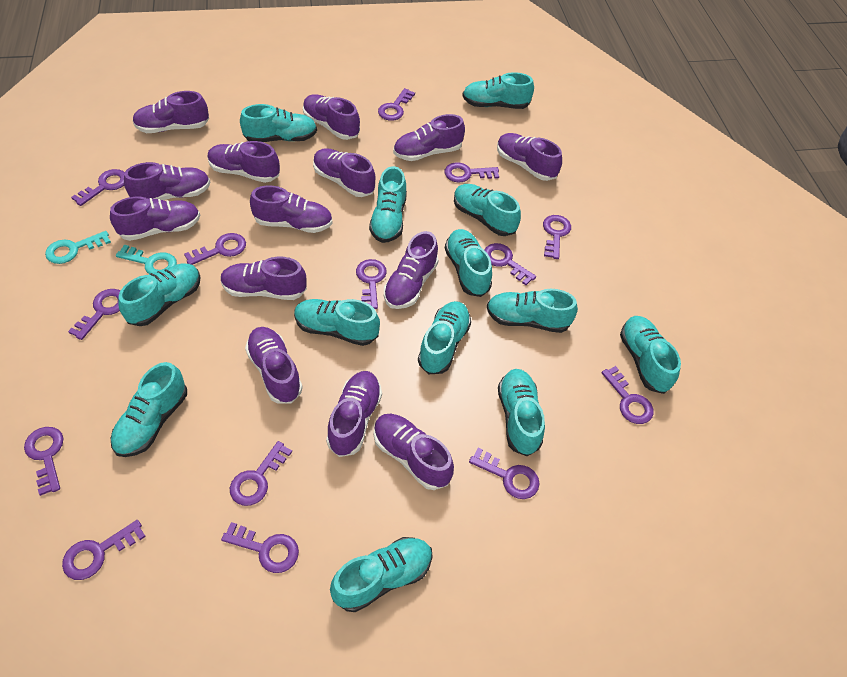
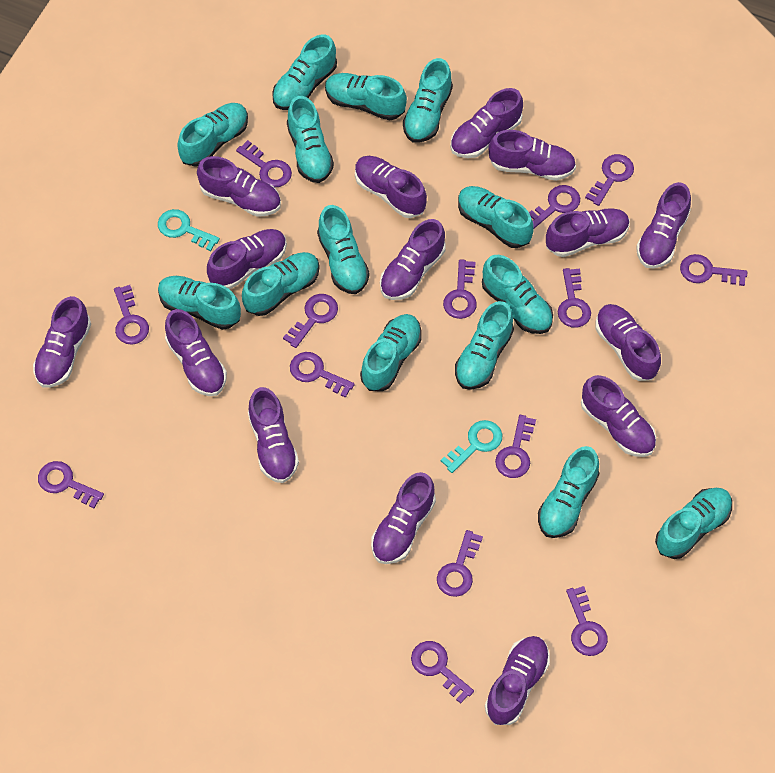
purple shoe: 14 -> 15
turquoise shoe: 13 -> 14

